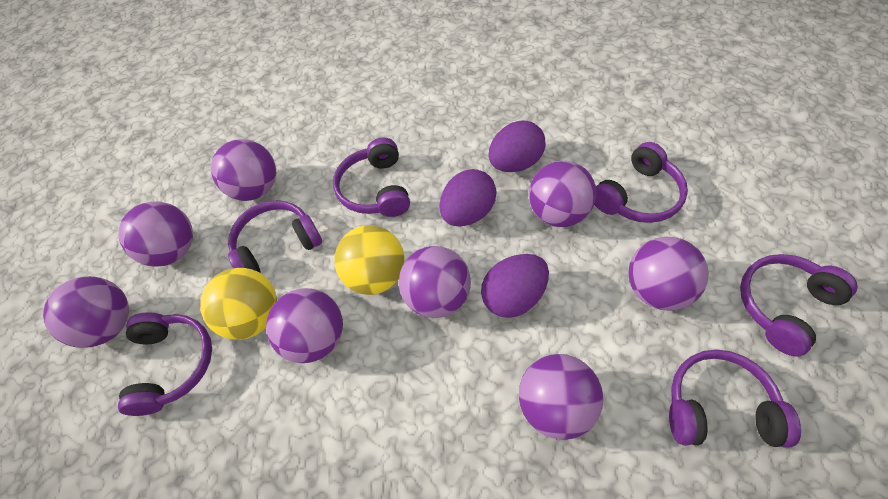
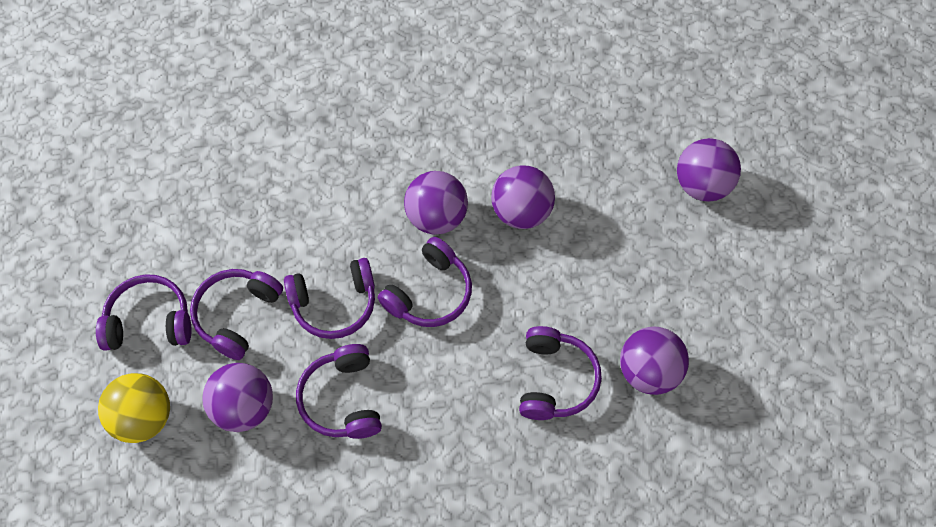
purple ball: 8 -> 5
purple egg: 3 -> 0
yellow ball: 2 -> 1

